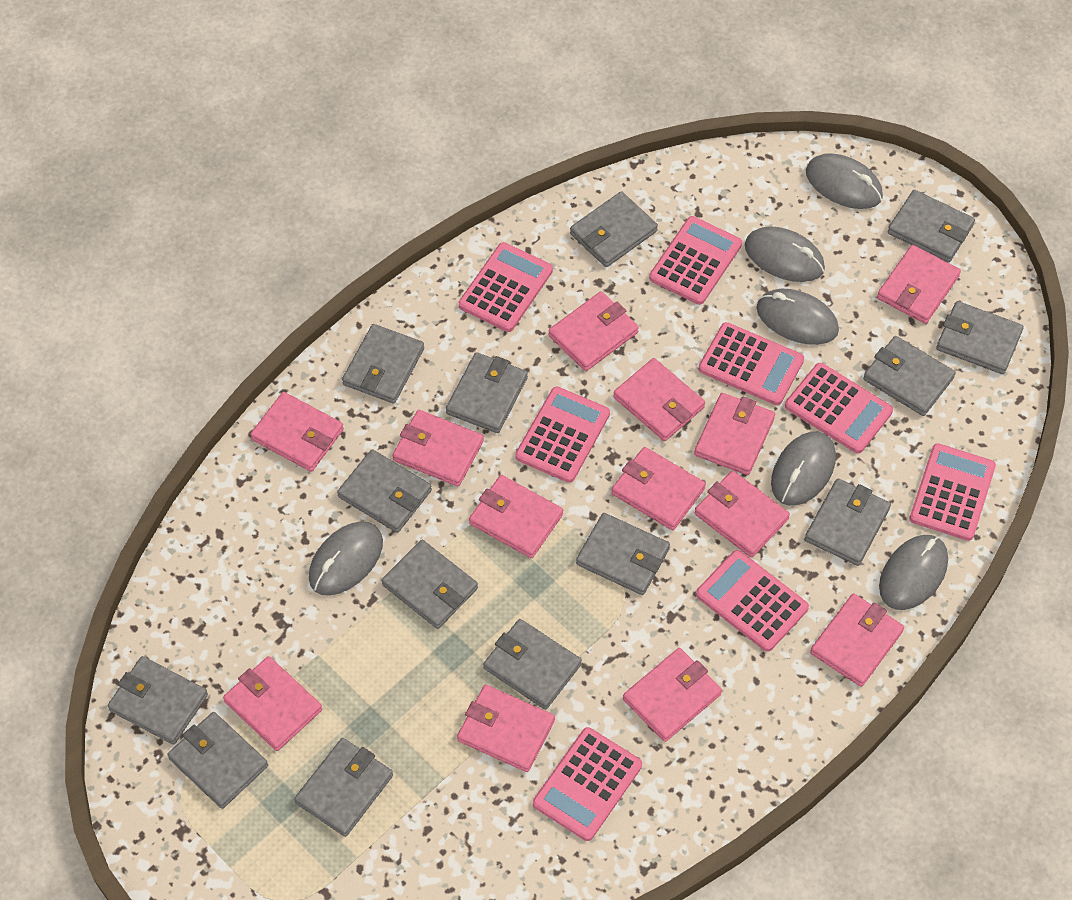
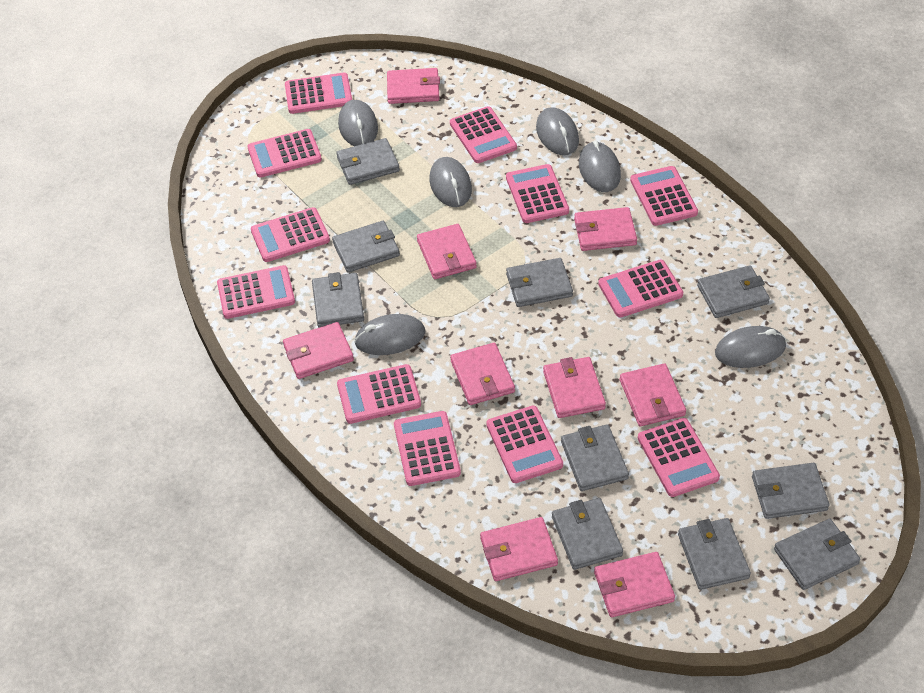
grey wallet: 14 -> 10
pink calculator: 8 -> 12
pink wallet: 13 -> 9

